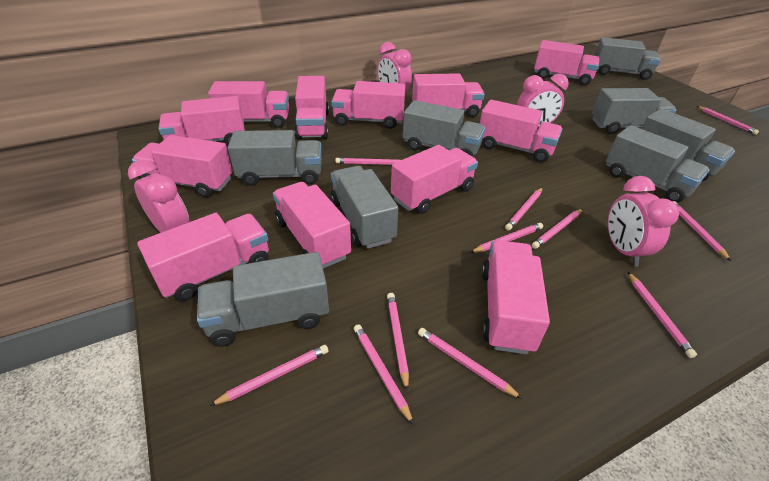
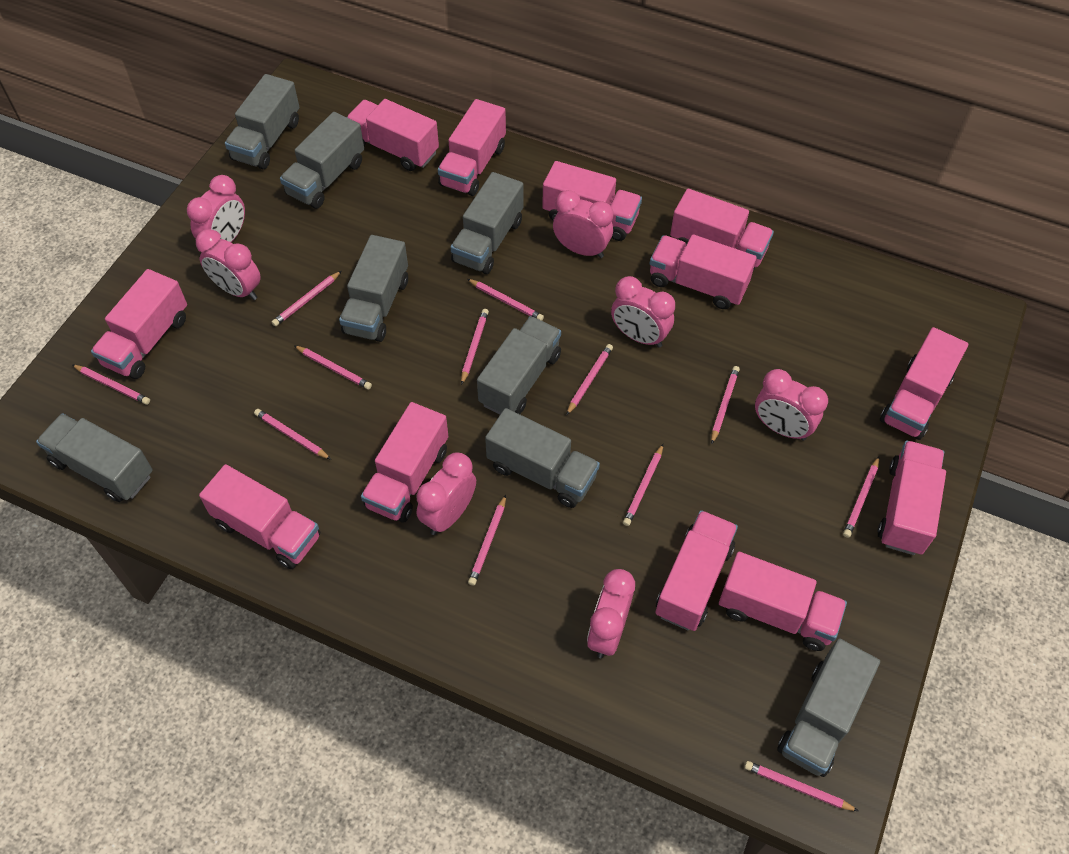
pink clock: 4 -> 7
pink pencil: 11 -> 12

